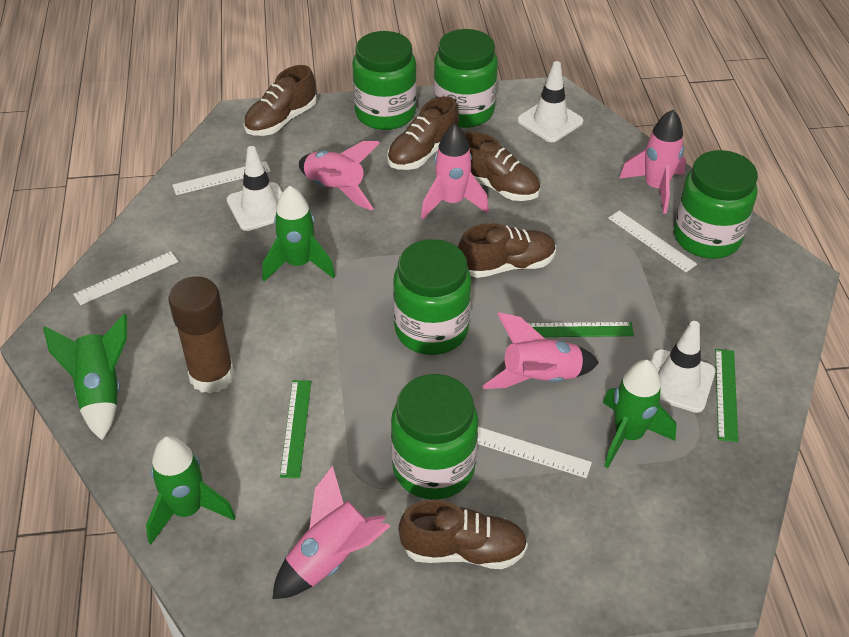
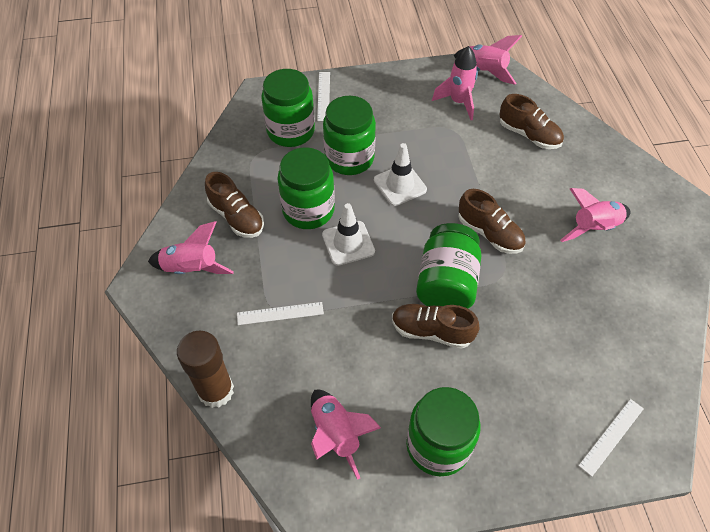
brown shoe: 5 -> 4
green rocket: 4 -> 0
green ruler: 3 -> 0
white ruler: 4 -> 3
white traffic cone: 3 -> 2

